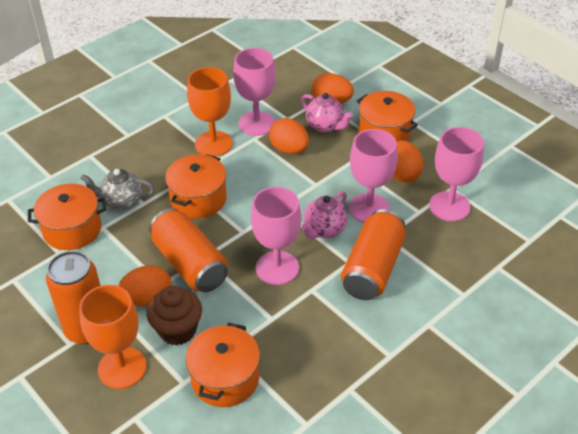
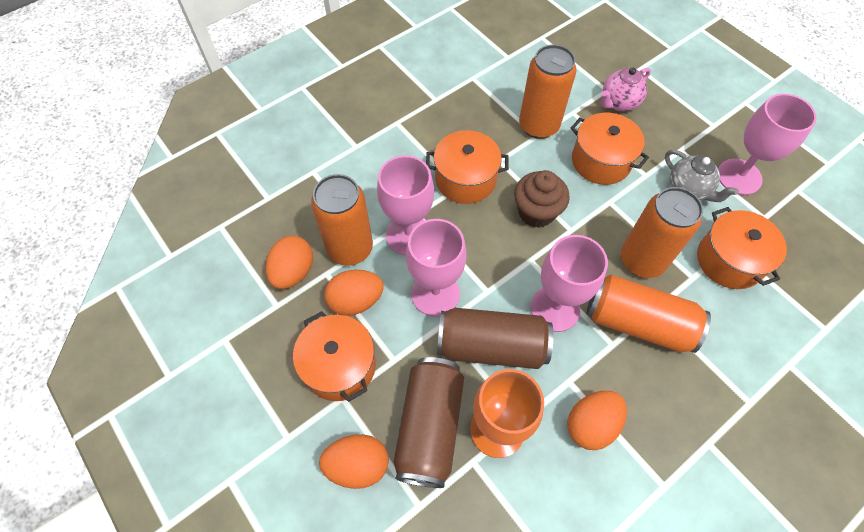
brown can: 0 -> 2
orange can: 3 -> 4
orange goblet: 2 -> 1
pink teapot: 2 -> 1

